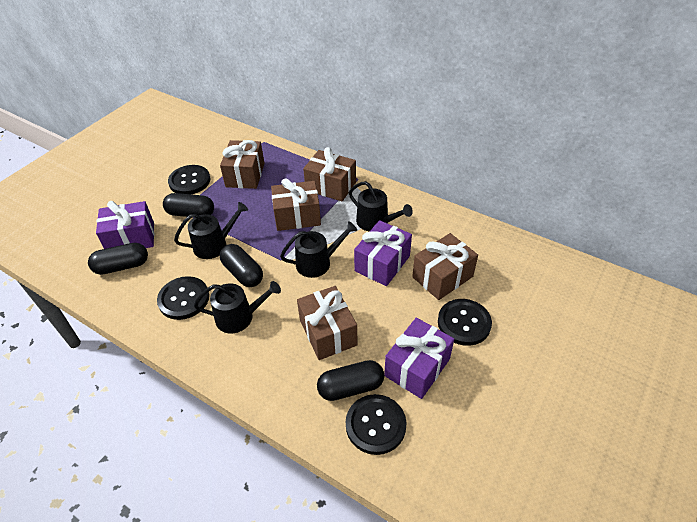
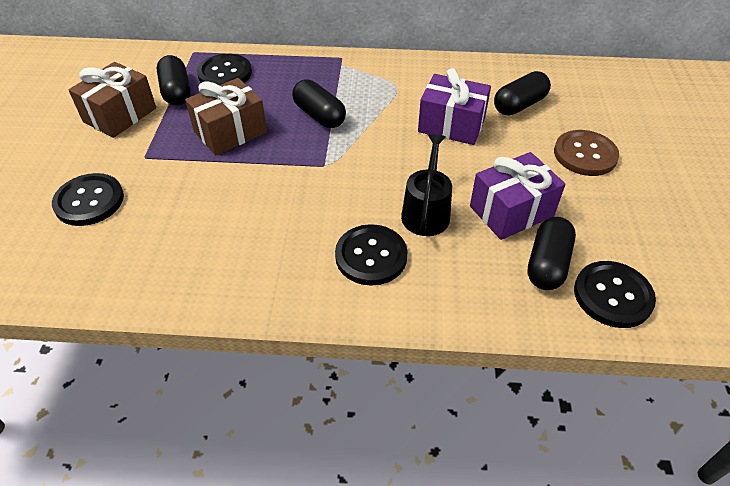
black watering can: 4 -> 1
brown button: 0 -> 1
brown gift: 5 -> 2
purple gift: 3 -> 2

